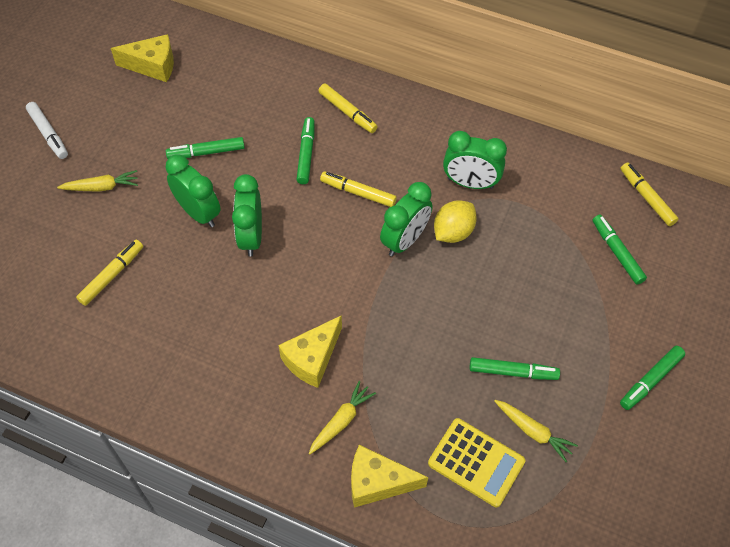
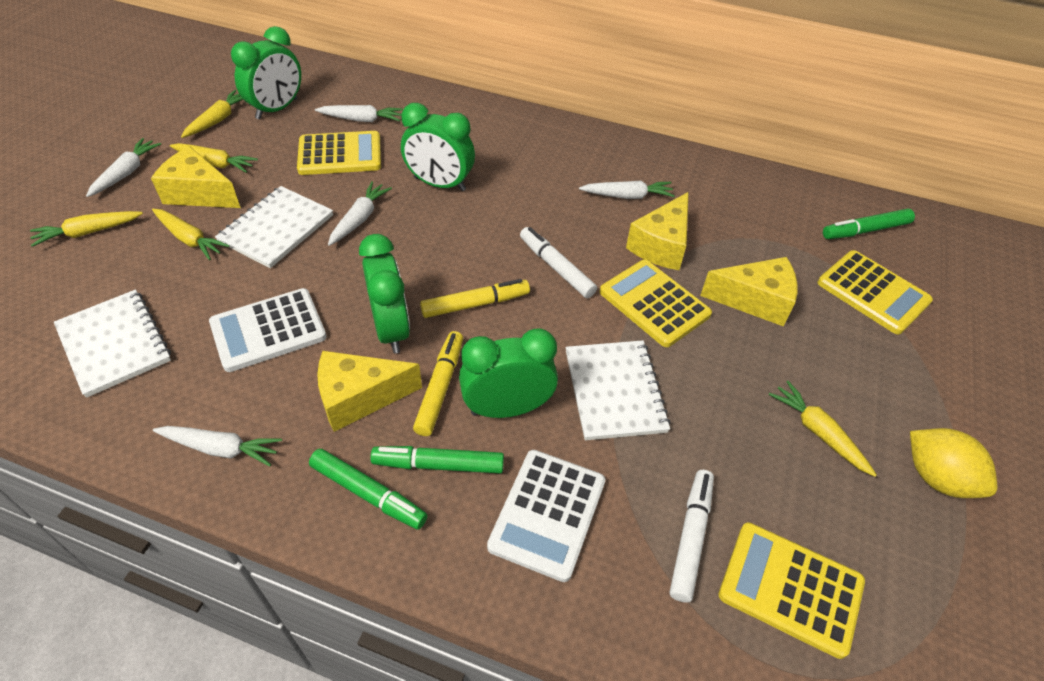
green marker: 5 -> 3
white calculator: 0 -> 2
white carrot: 0 -> 5
white marker: 1 -> 2
white notebook: 0 -> 3
yellow calculator: 1 -> 4
yellow carrot: 3 -> 5
yellow cheese: 3 -> 4
yellow marker: 4 -> 2

